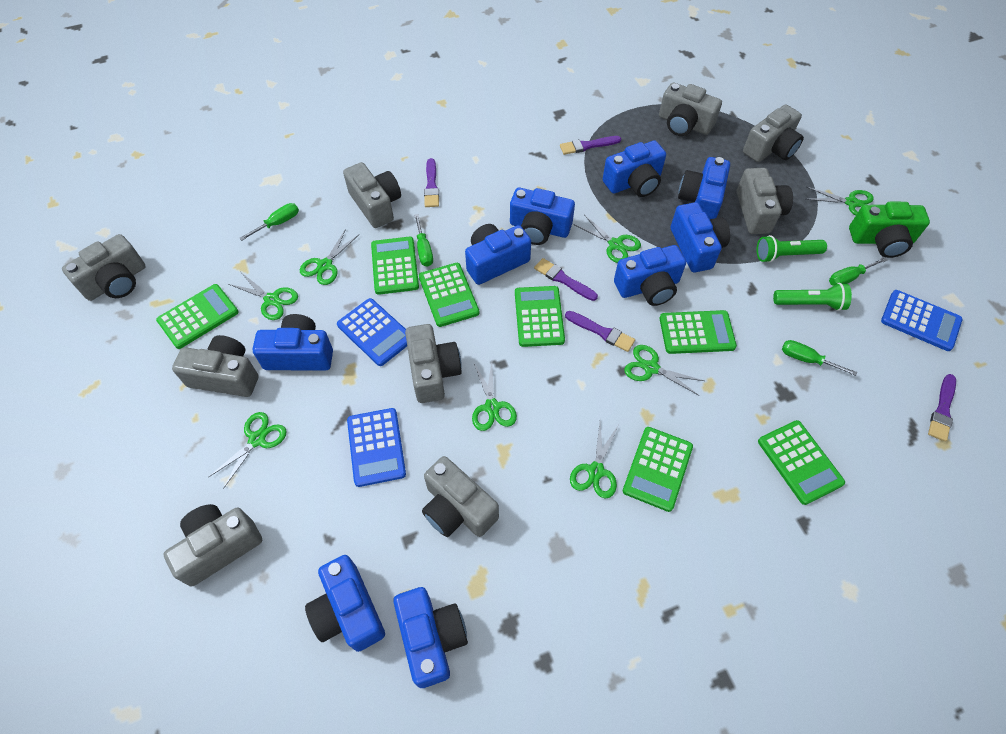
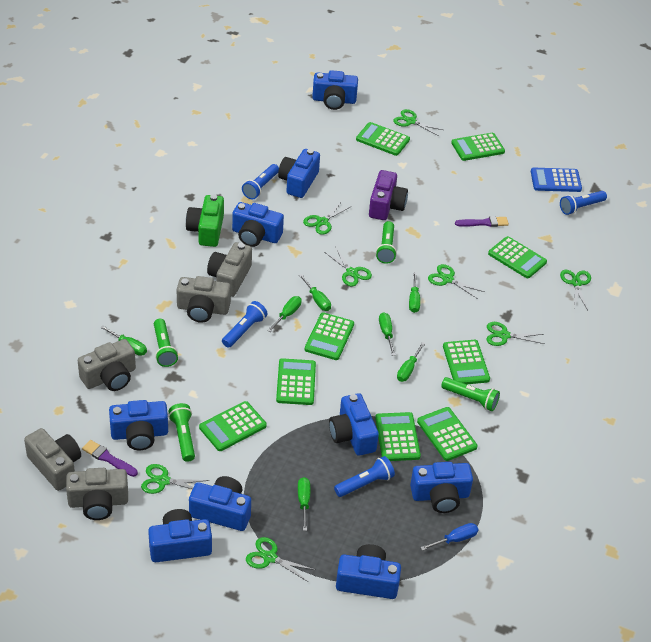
blue calculator: 3 -> 1
blue flashlight: 0 -> 4
blue screwdriver: 0 -> 1
green calculator: 7 -> 9
green flashlight: 2 -> 4
green screwdriver: 4 -> 7
grey camera: 9 -> 5
purple brush: 5 -> 2
purple camera: 0 -> 1

